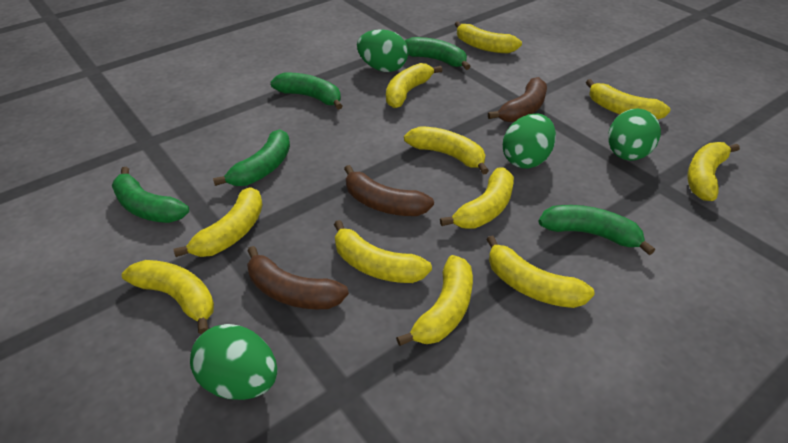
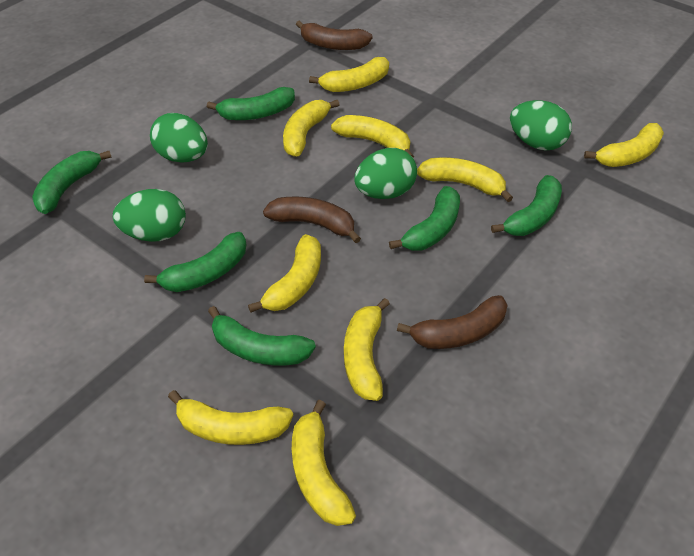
green banana: 5 -> 6
yellow banana: 11 -> 9

